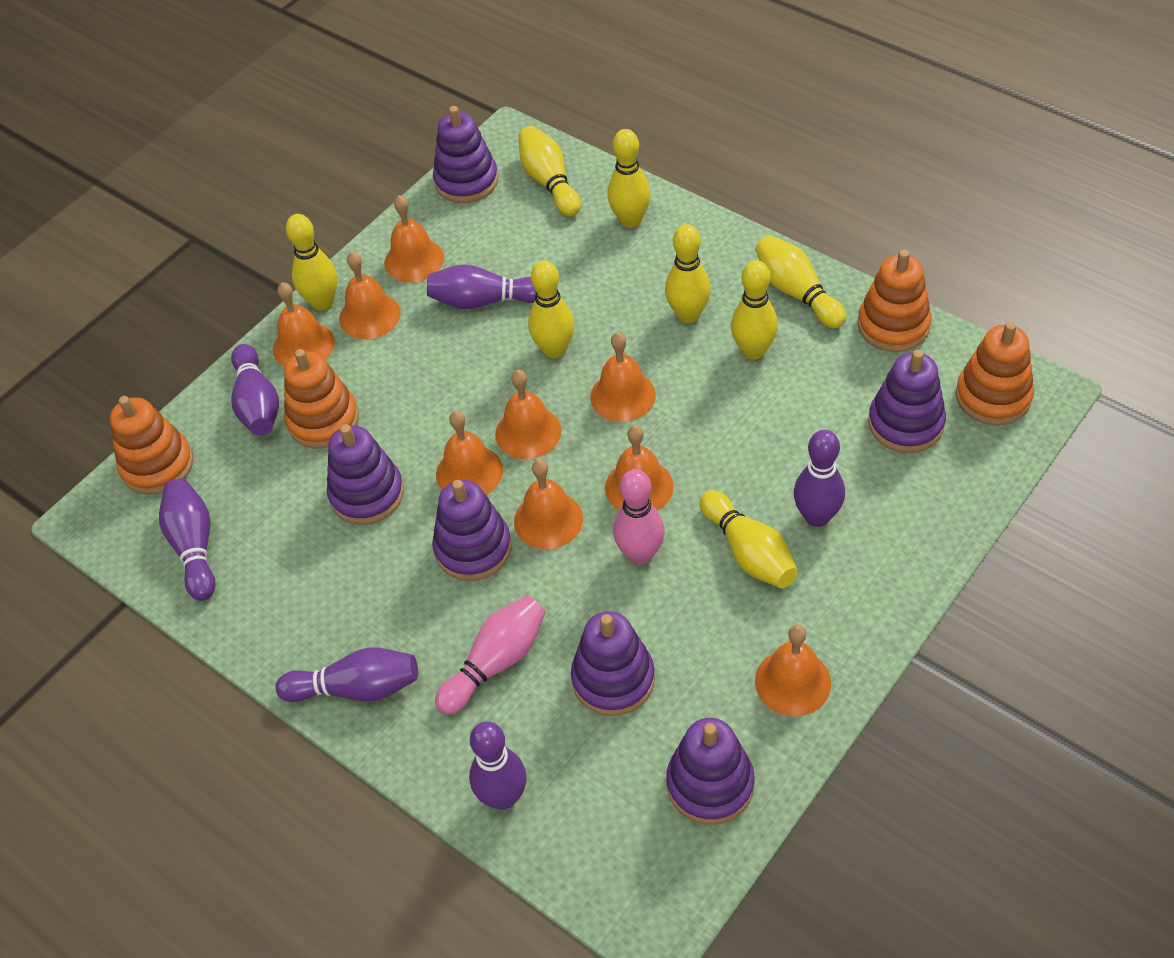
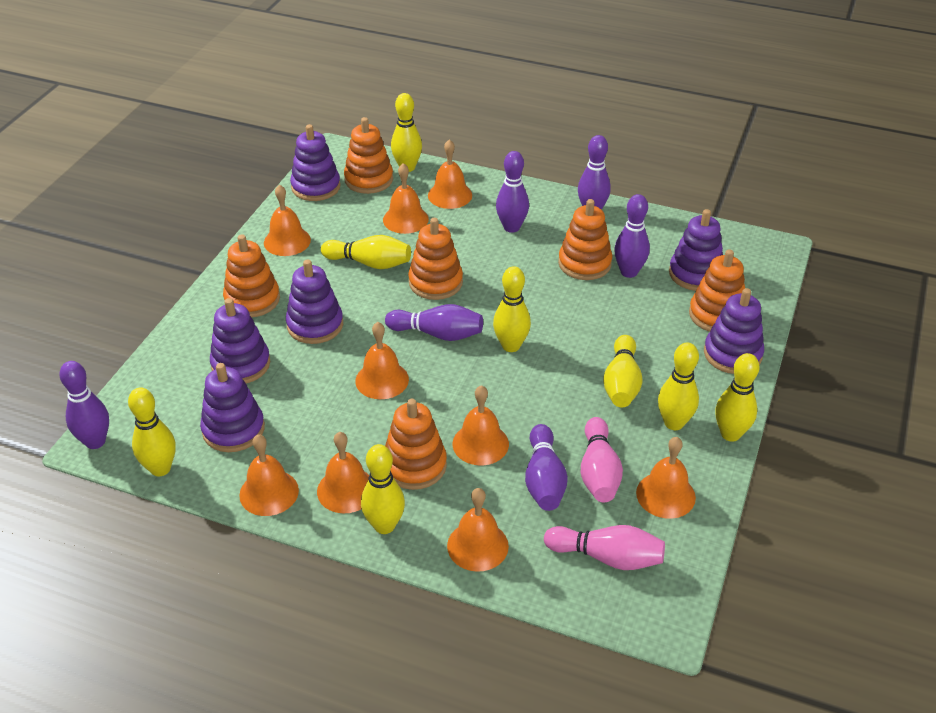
orange stacking toy: 4 -> 6

